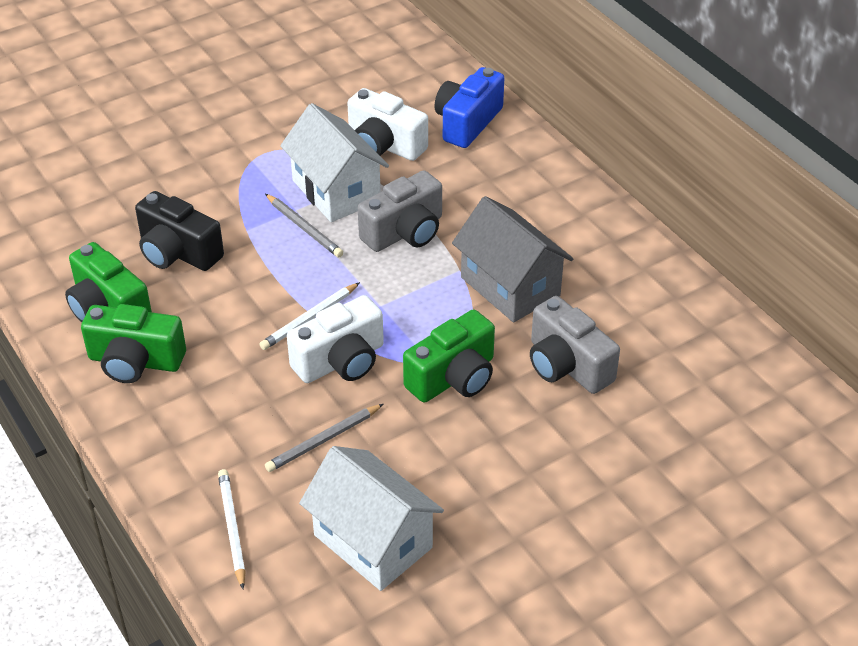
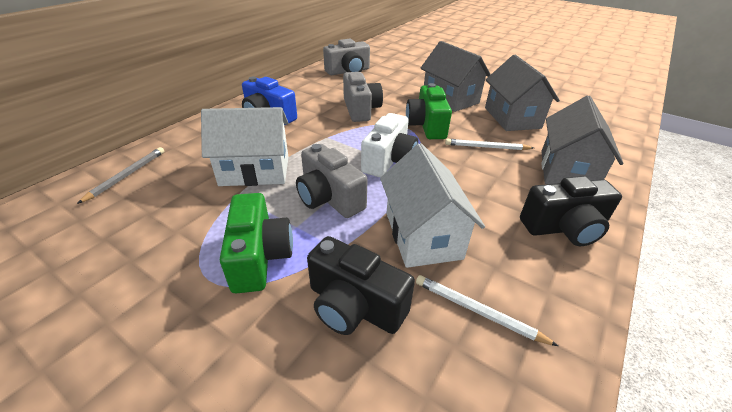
black camera: 1 -> 2
green camera: 3 -> 2
grey camera: 2 -> 3
grey house: 1 -> 3
grey pencil: 2 -> 1
white camera: 2 -> 1

